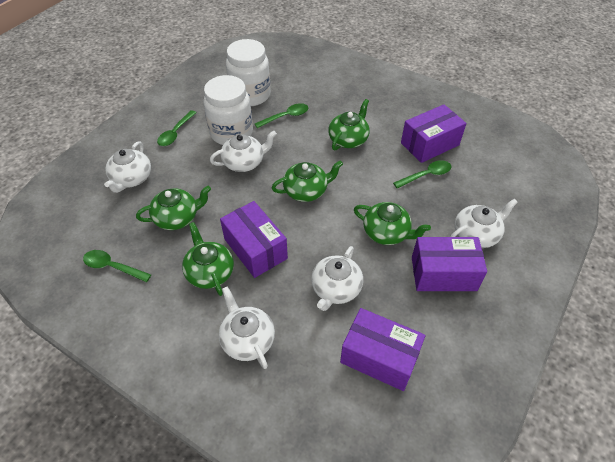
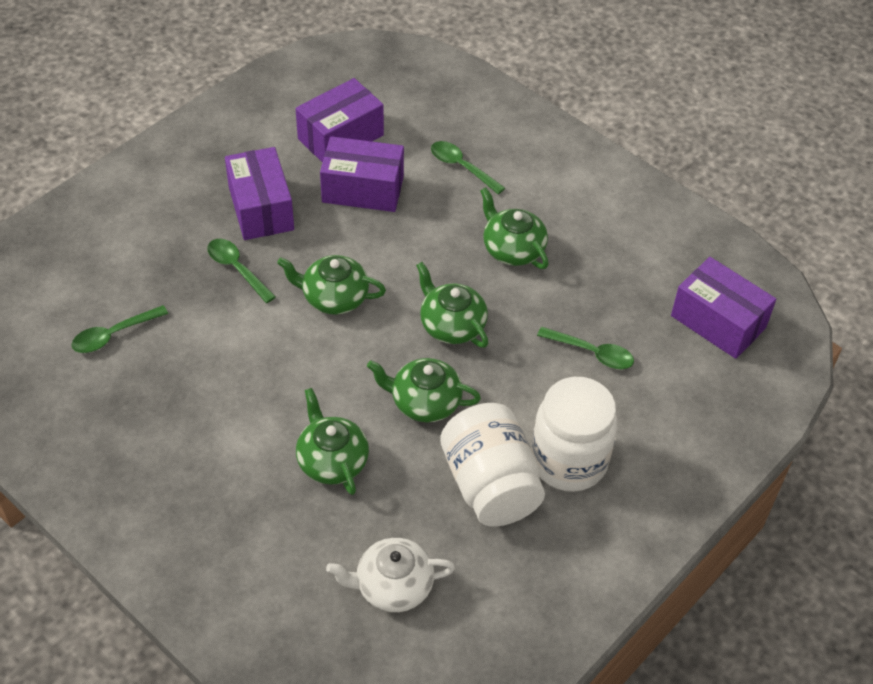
white teapot: 5 -> 1

